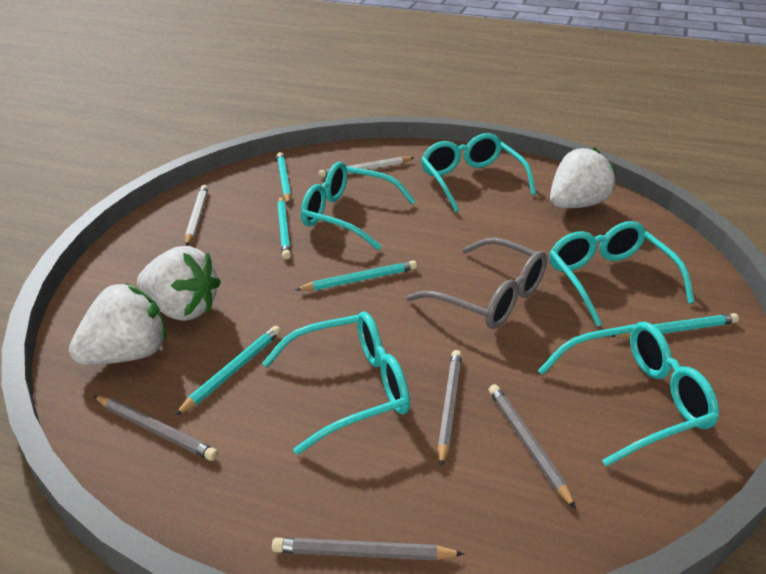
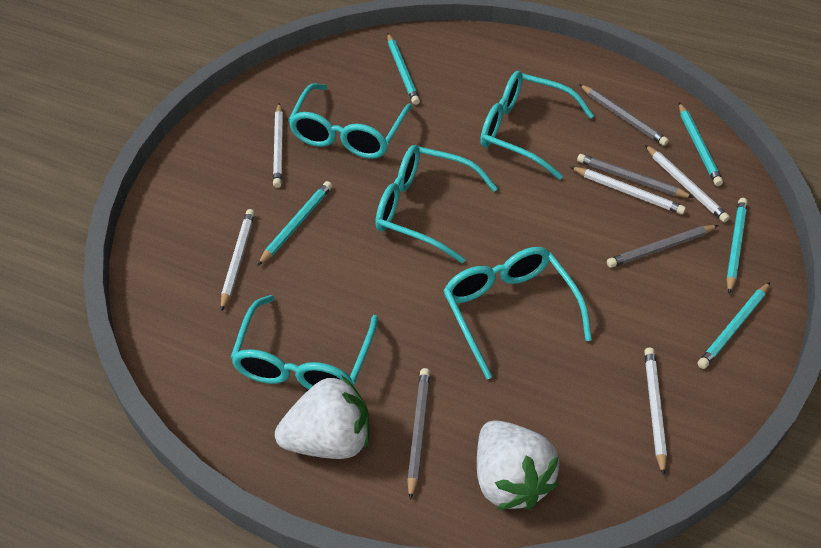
grey glasses: 1 -> 0
white pencil: 2 -> 5
white strawberry: 3 -> 2

